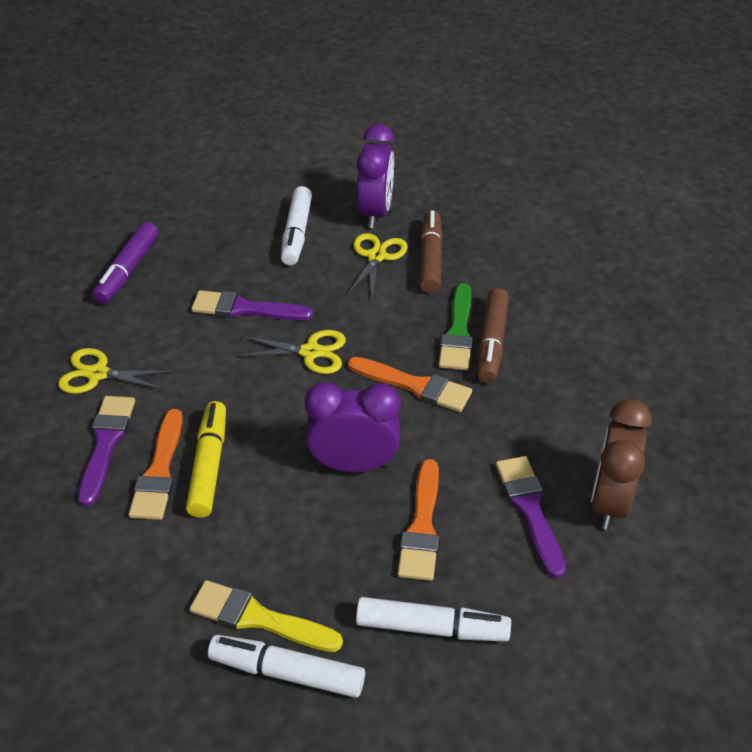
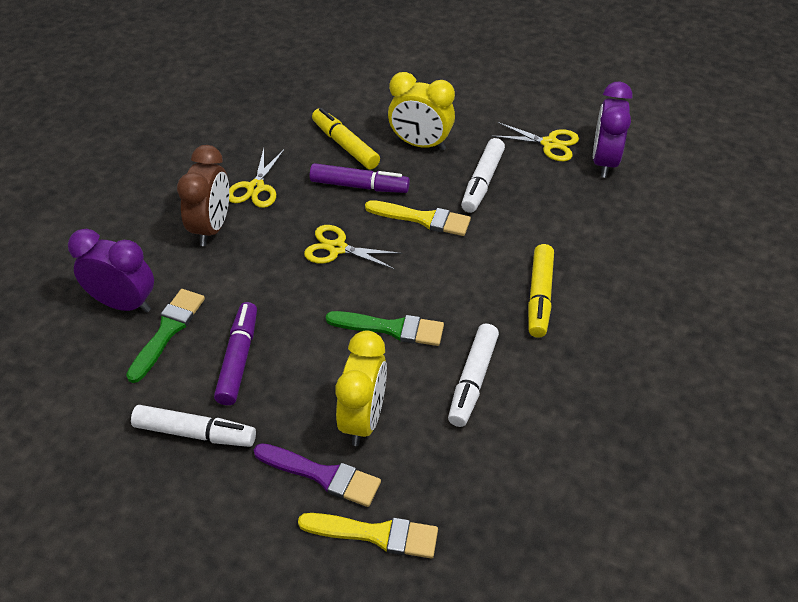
brown marker: 2 -> 0
green brush: 1 -> 2
orange brush: 3 -> 0
purple brush: 3 -> 1
purple marker: 1 -> 2
yellow brush: 1 -> 2
yellow clock: 0 -> 2
yellow marker: 1 -> 2

